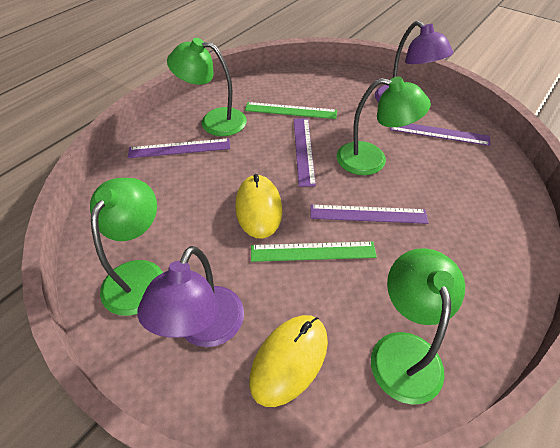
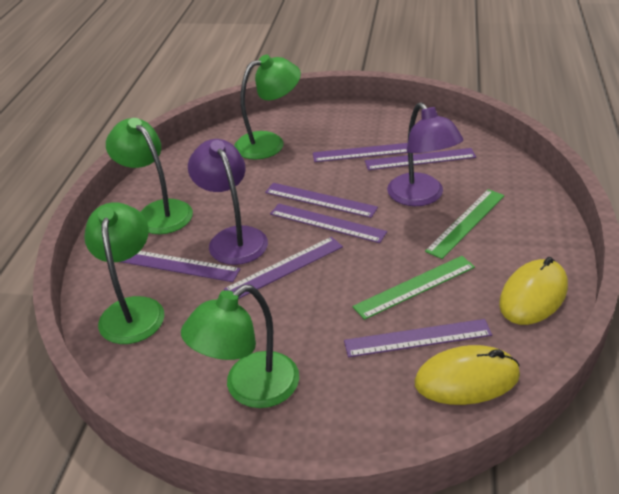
purple ruler: 4 -> 7

